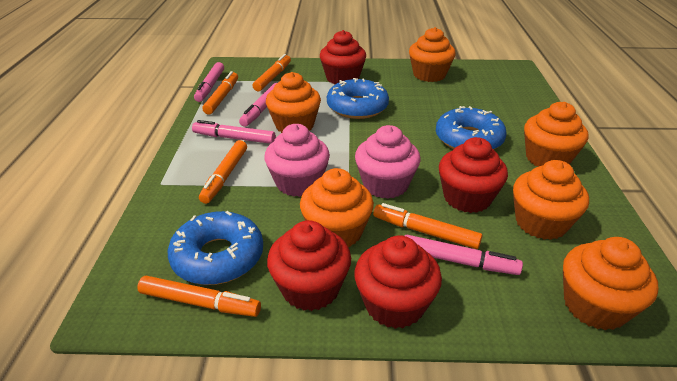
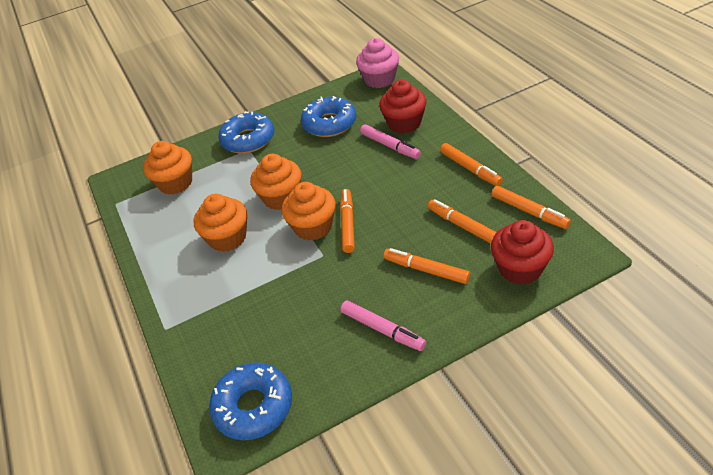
orange cupcake: 6 -> 4
pink cupcake: 2 -> 1
pink marker: 4 -> 2
red cupcake: 4 -> 2

